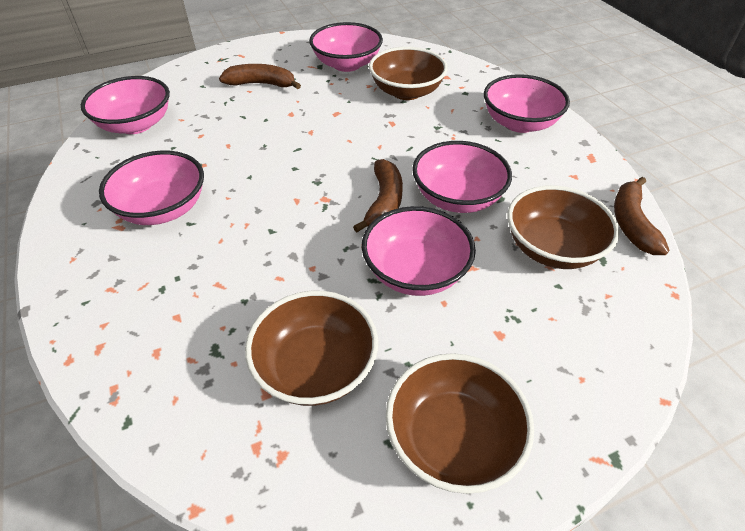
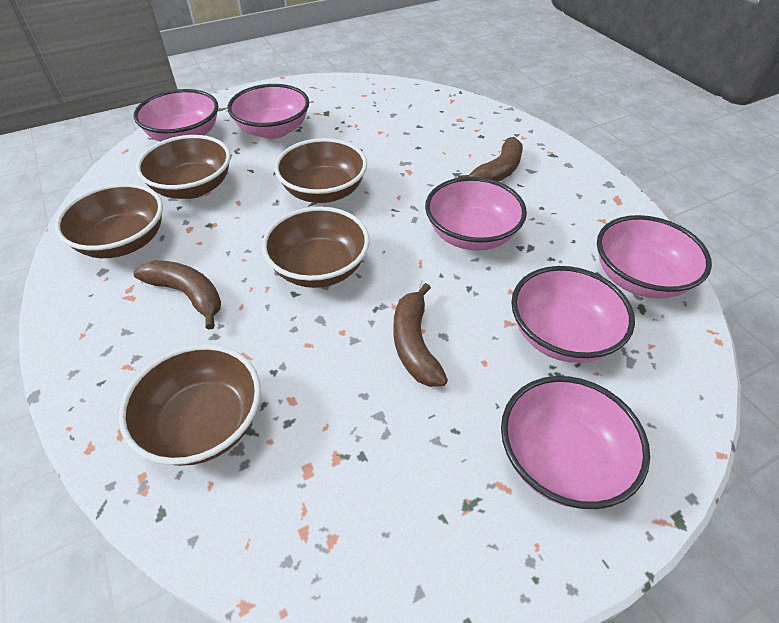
brown bowl: 4 -> 5

